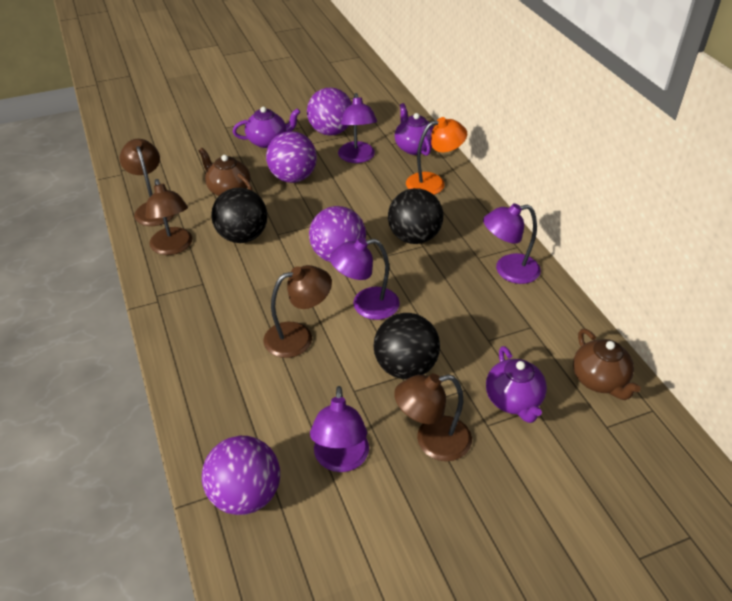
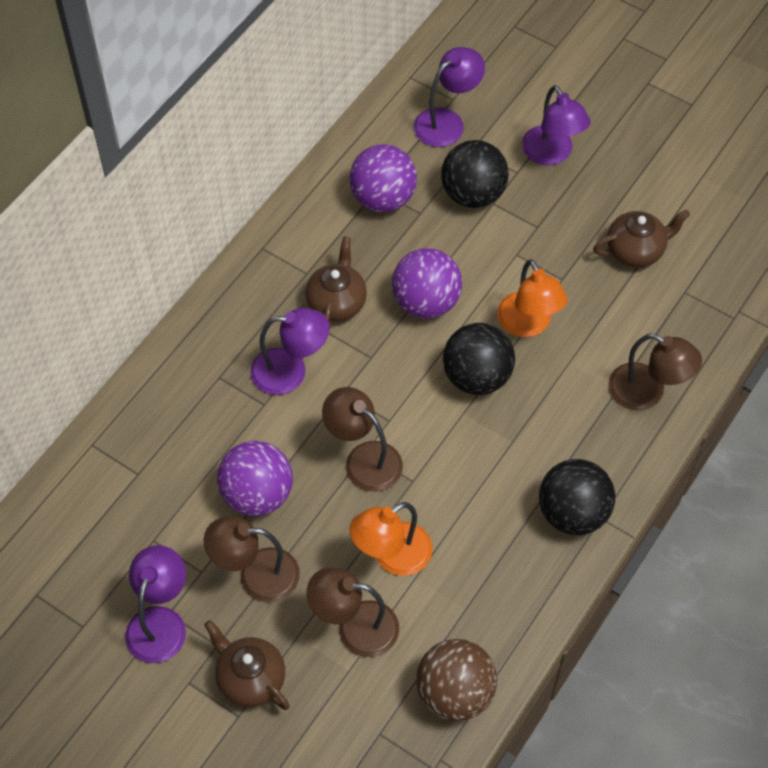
brown ball: 0 -> 1
brown teapot: 2 -> 3
orange lamp: 1 -> 2
purple ball: 4 -> 3
purple teapot: 3 -> 0

